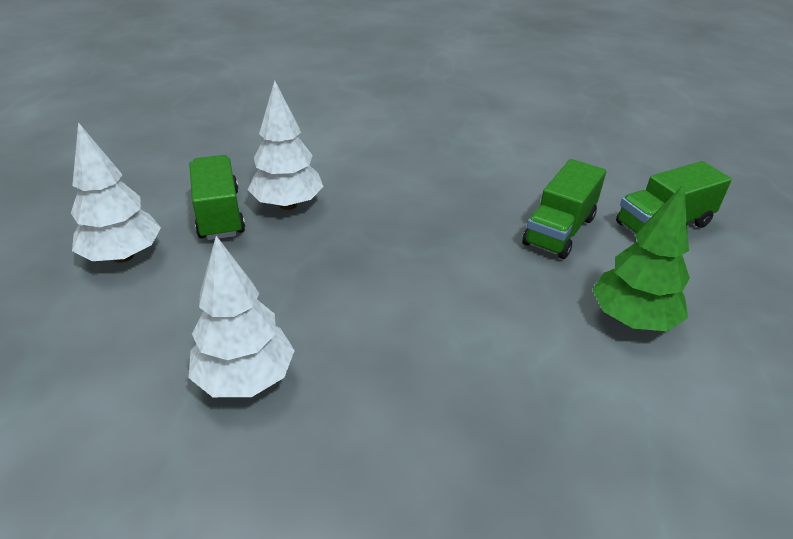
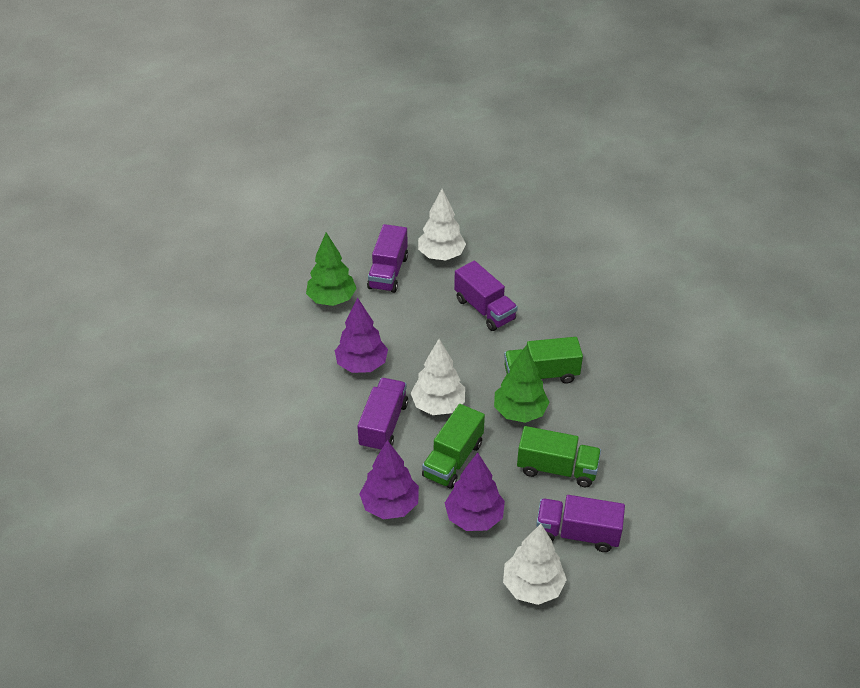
green tree: 1 -> 2
purple tree: 0 -> 3
purple truck: 0 -> 4

